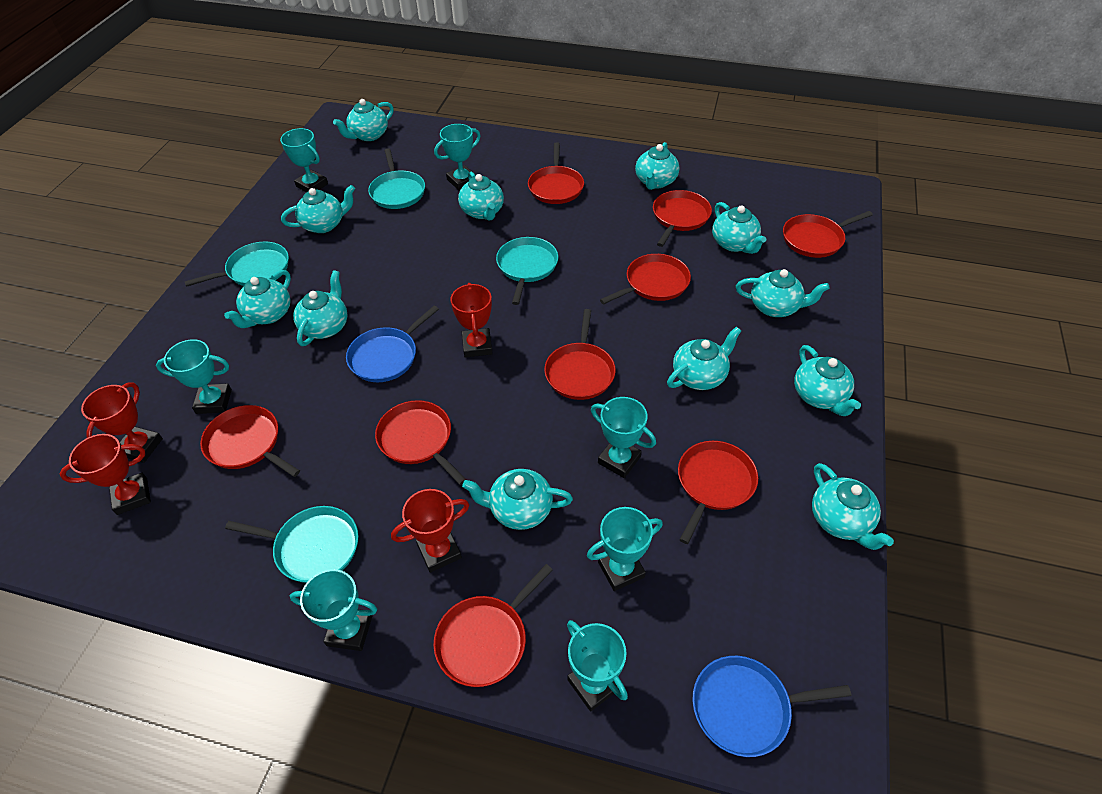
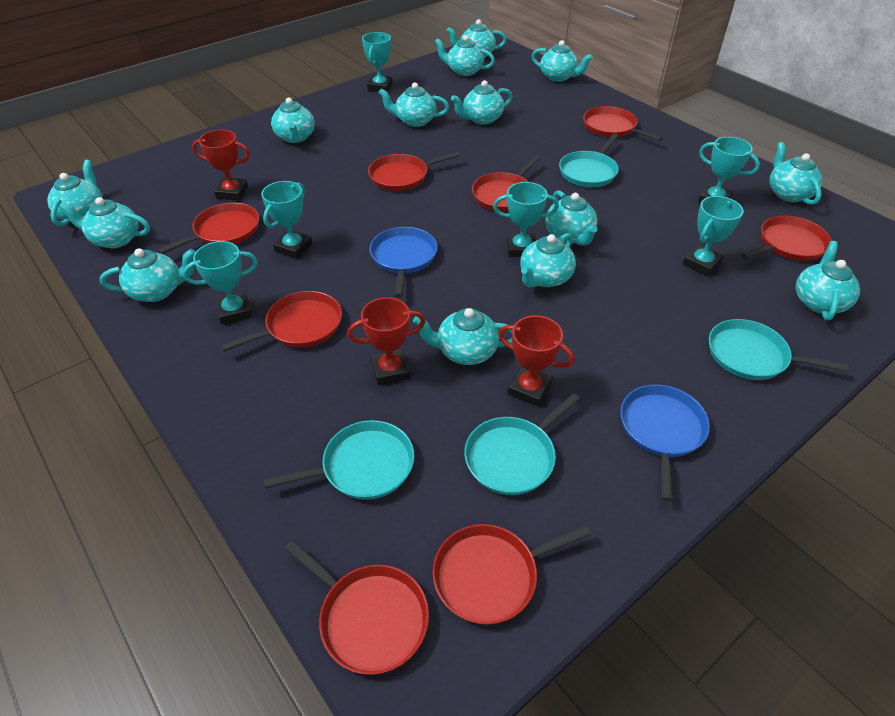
red pan: 9 -> 8
red trophy: 4 -> 3
turquoise teapot: 12 -> 14
turquoise trophy: 7 -> 6

